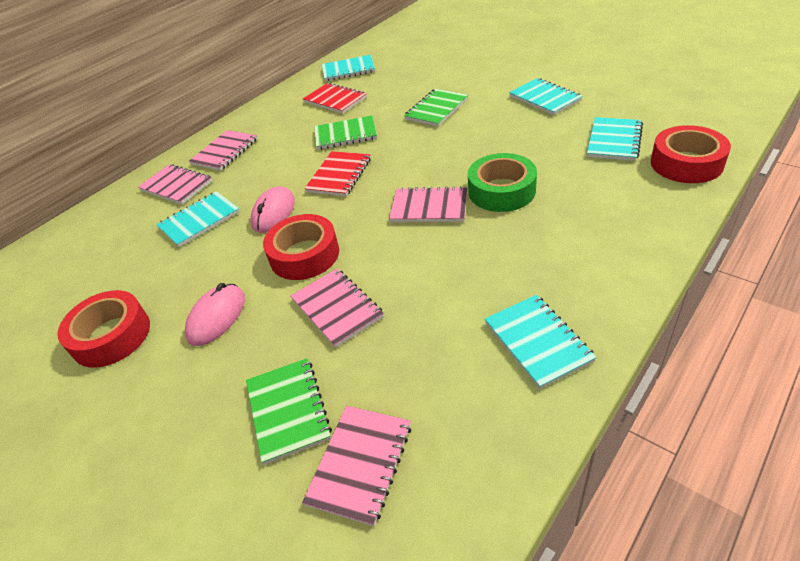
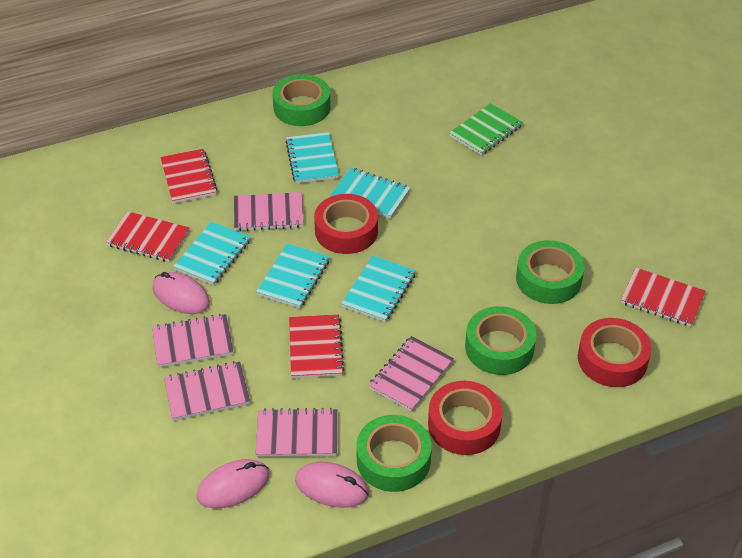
green notebook: 3 -> 1
green tape: 1 -> 4
pink mouse: 2 -> 3
red notebook: 2 -> 4

